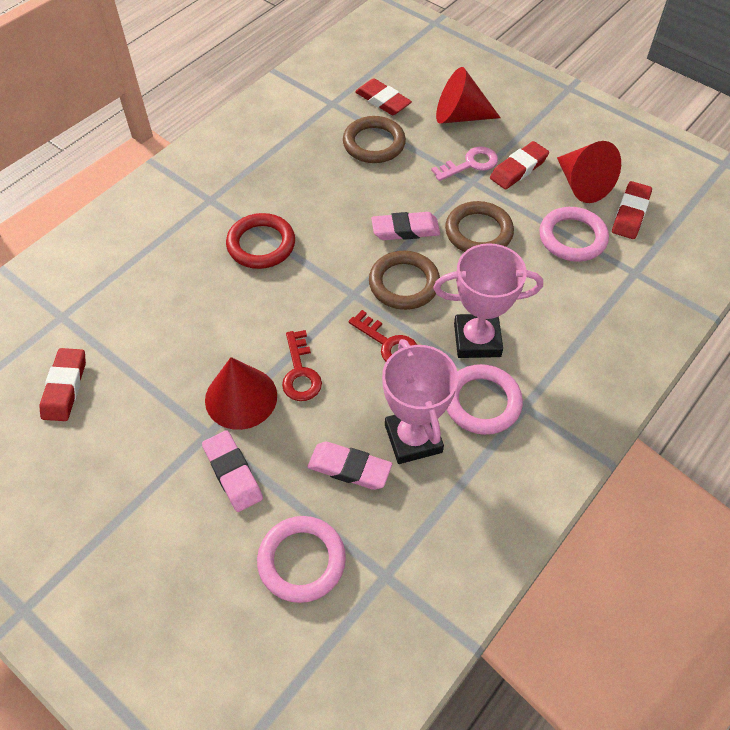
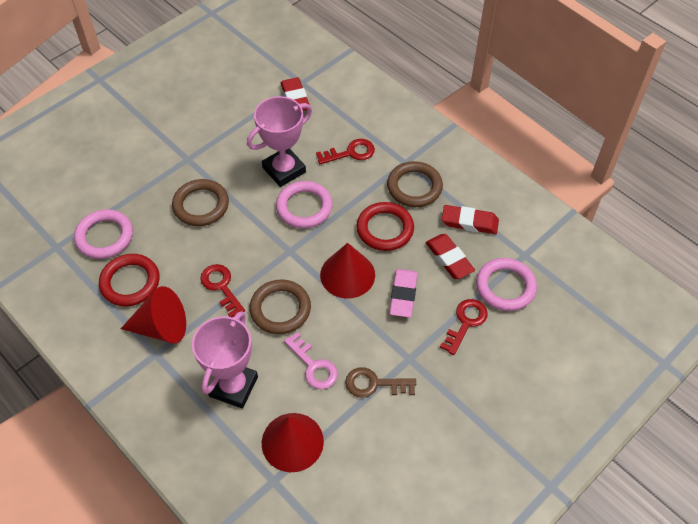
brown key: 0 -> 1
pink eraser: 3 -> 1
red eraser: 4 -> 3
red key: 2 -> 3
red ring: 1 -> 2

